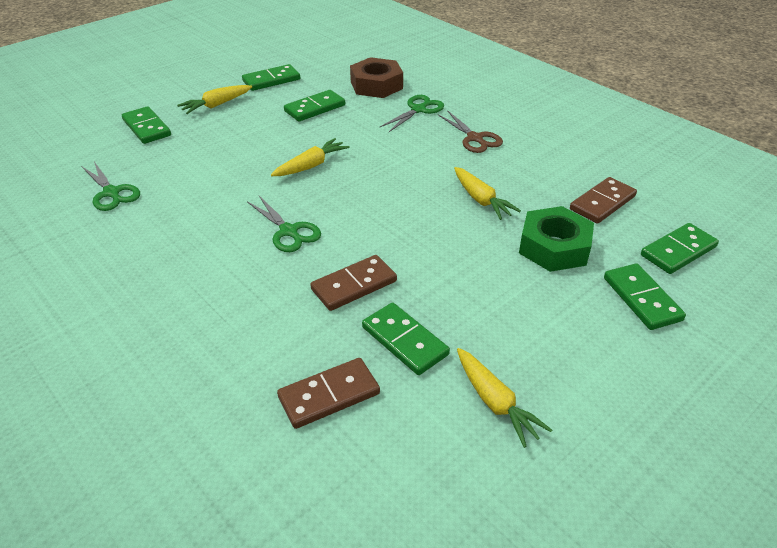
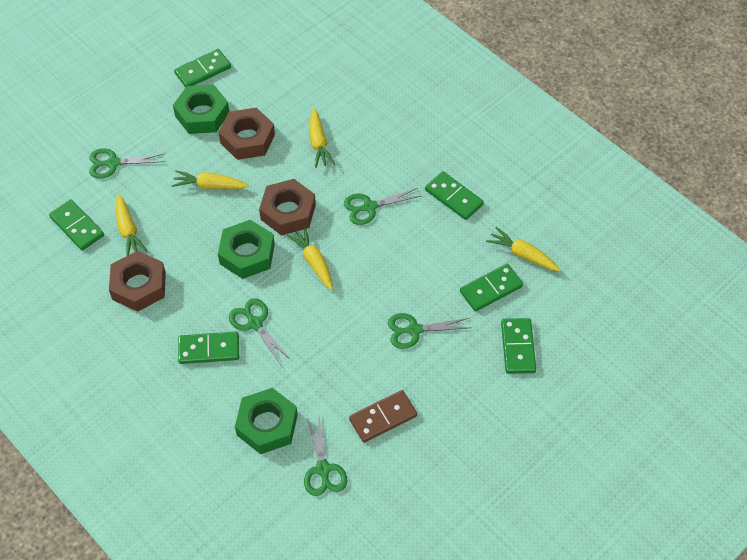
brown domino: 3 -> 1
brown nut: 1 -> 3
brown scissors: 1 -> 0
green nut: 1 -> 3
green scissors: 3 -> 5
yellow carrot: 4 -> 5

